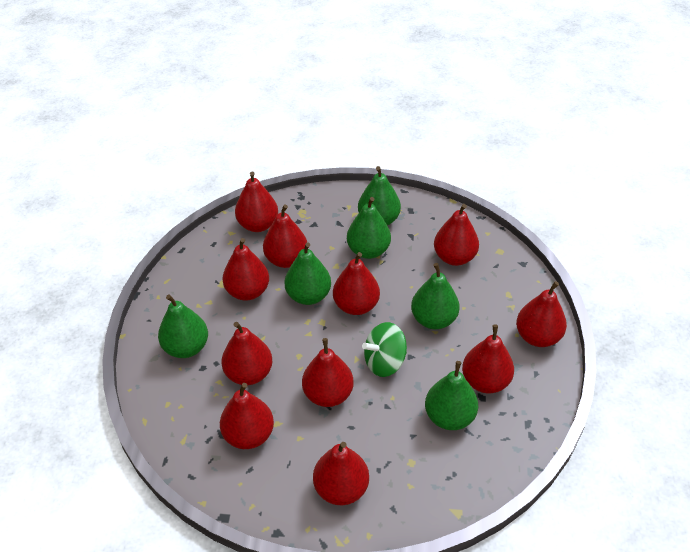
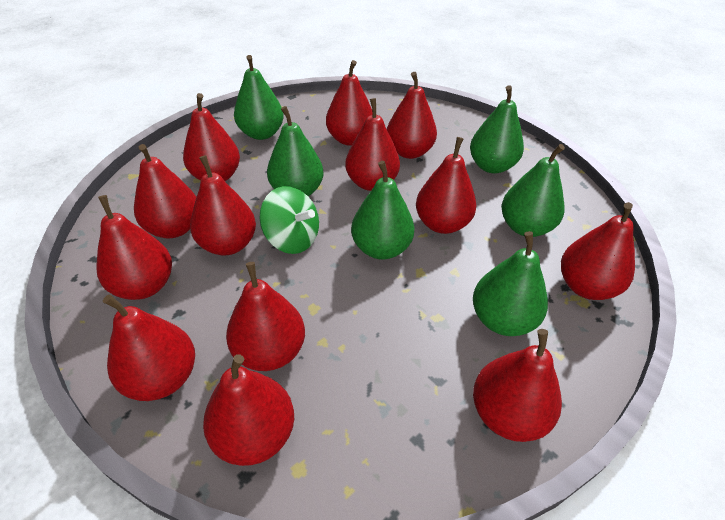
red pear: 11 -> 13

